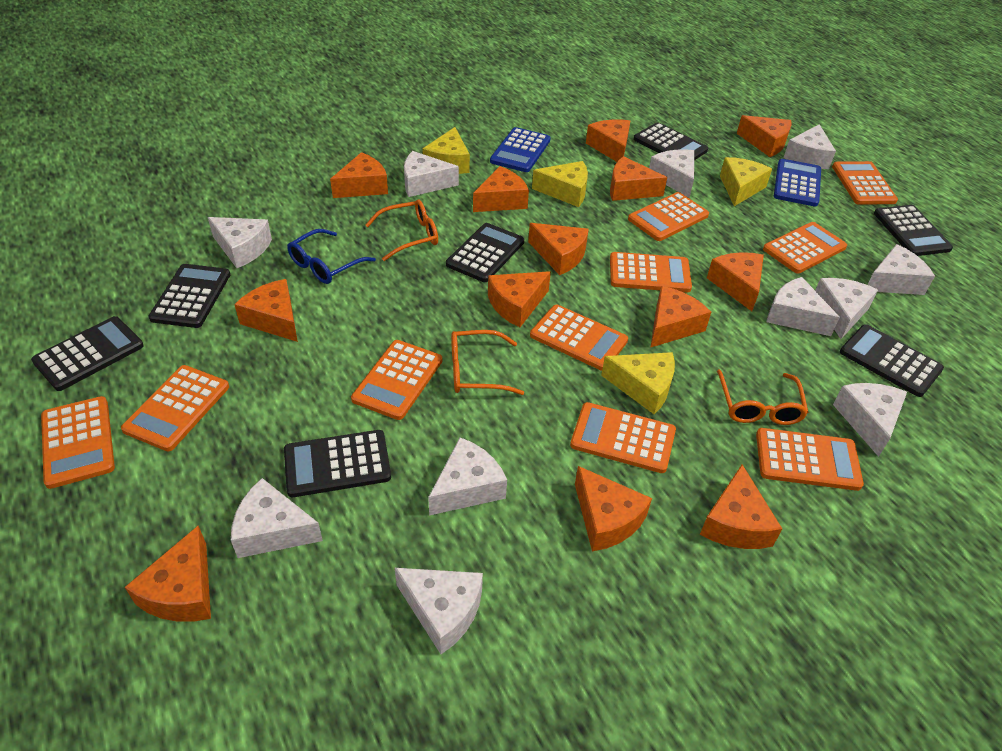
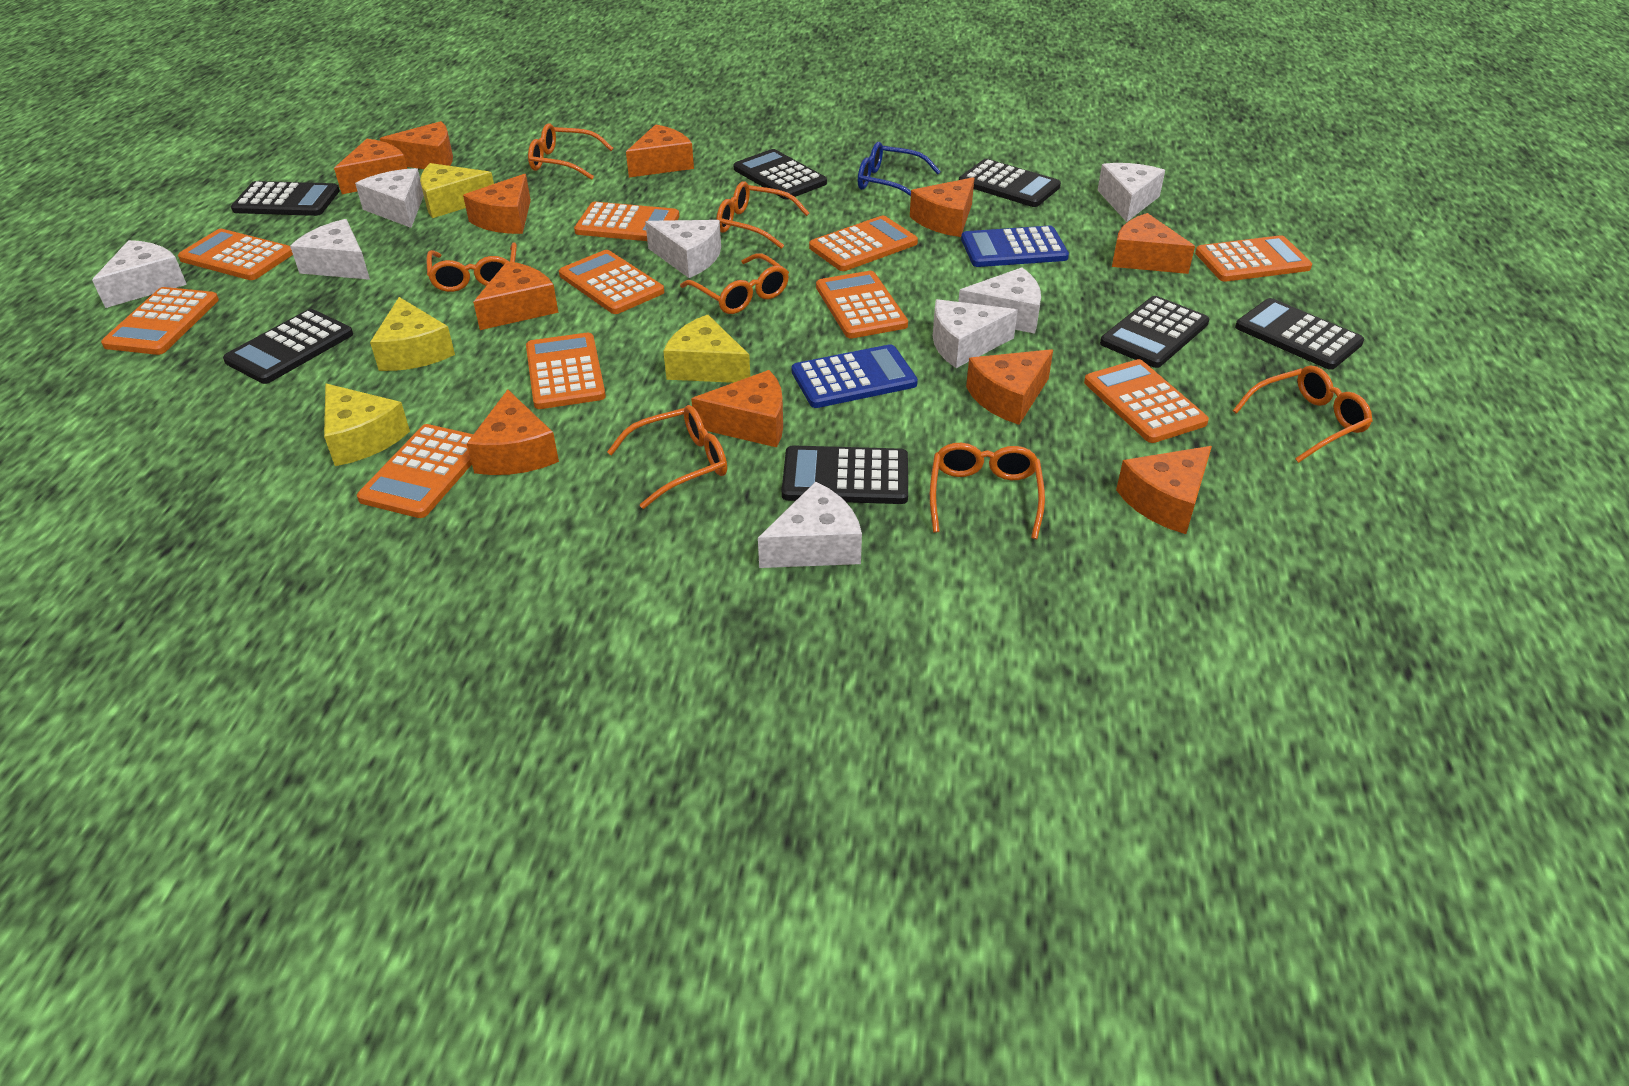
orange cheese: 13 -> 11
orange glasses: 3 -> 7
white cheese: 11 -> 8

